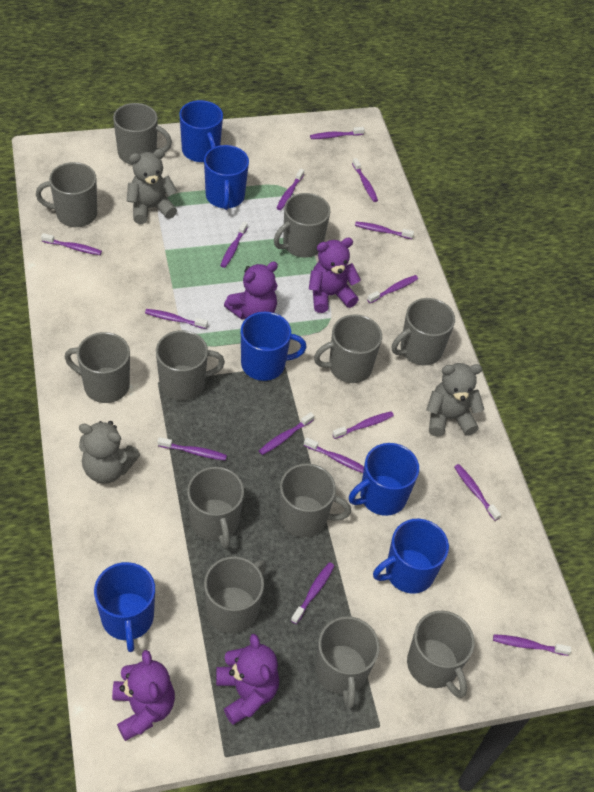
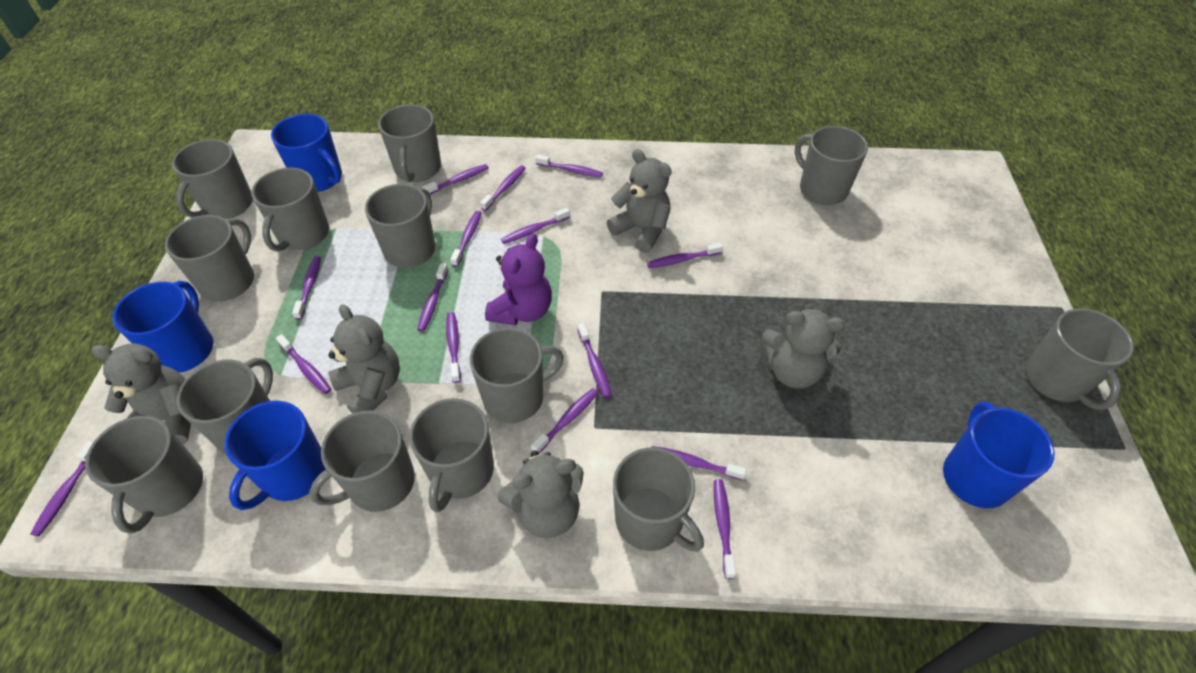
blue mug: 6 -> 4
grey mug: 12 -> 13
grey teddy bear: 3 -> 5
purple teddy bear: 4 -> 1

